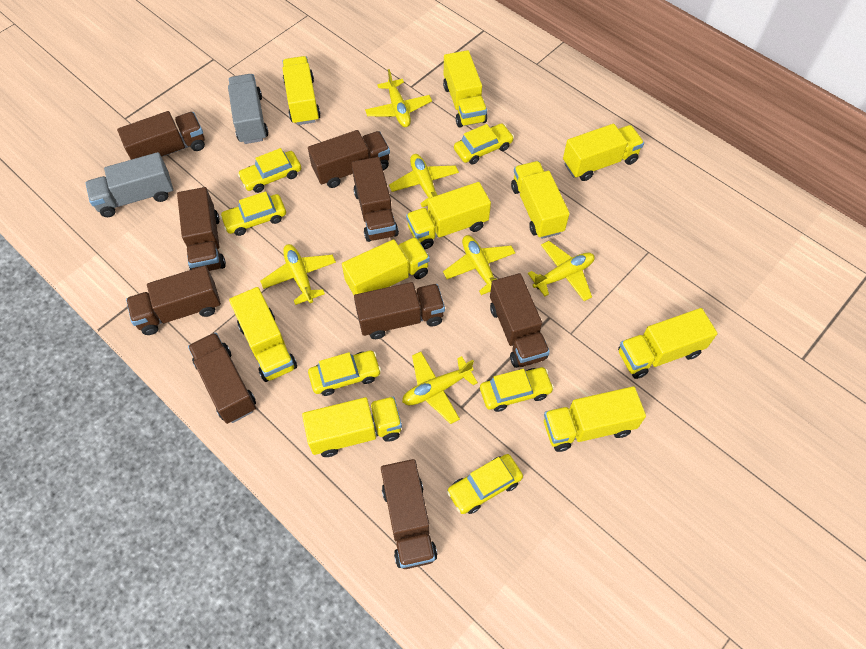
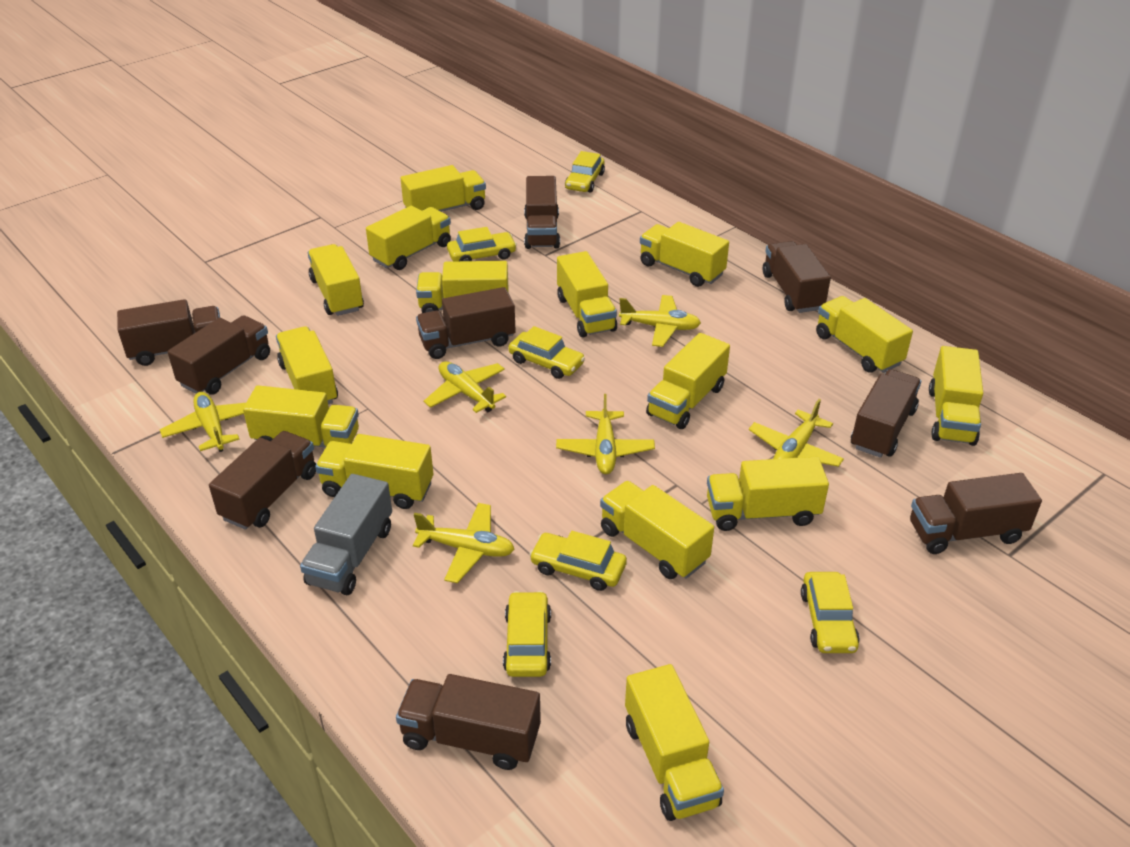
grey truck: 2 -> 1
yellow truck: 10 -> 15

